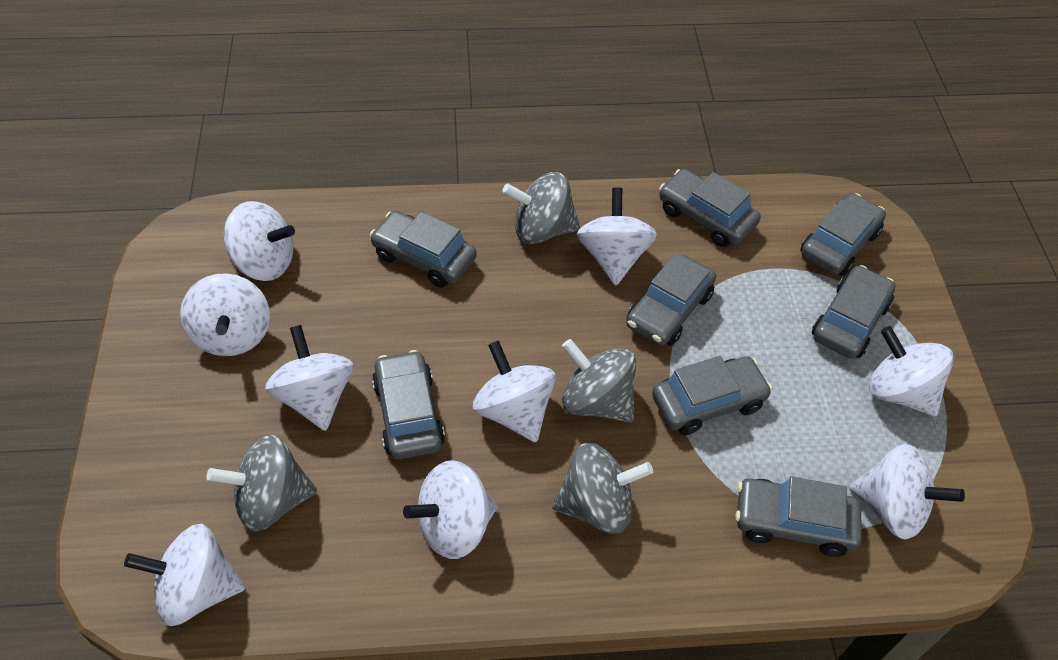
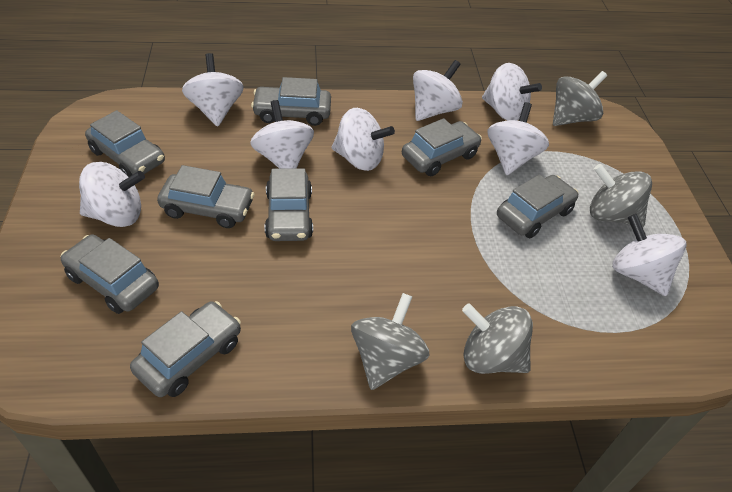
white spinning top: 9 -> 8

